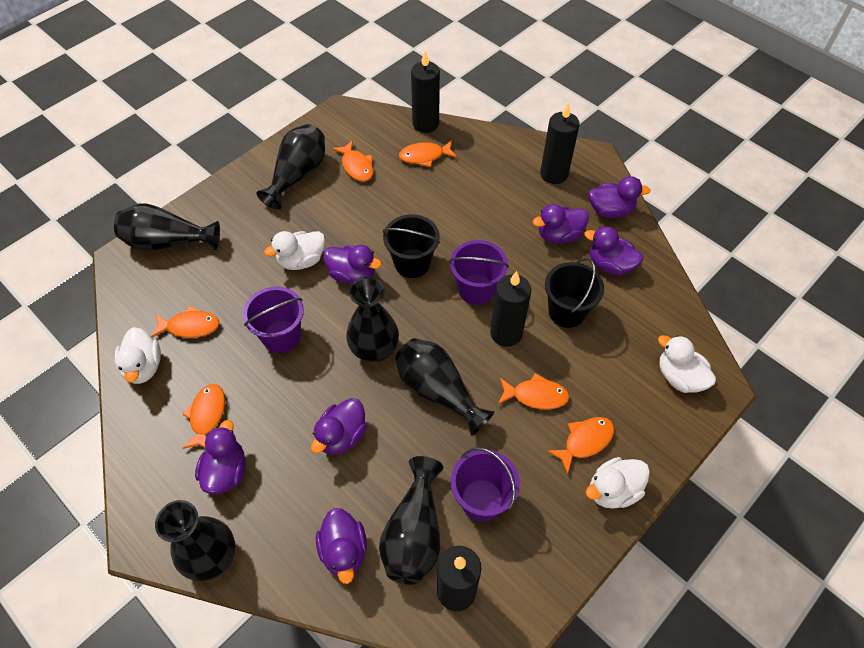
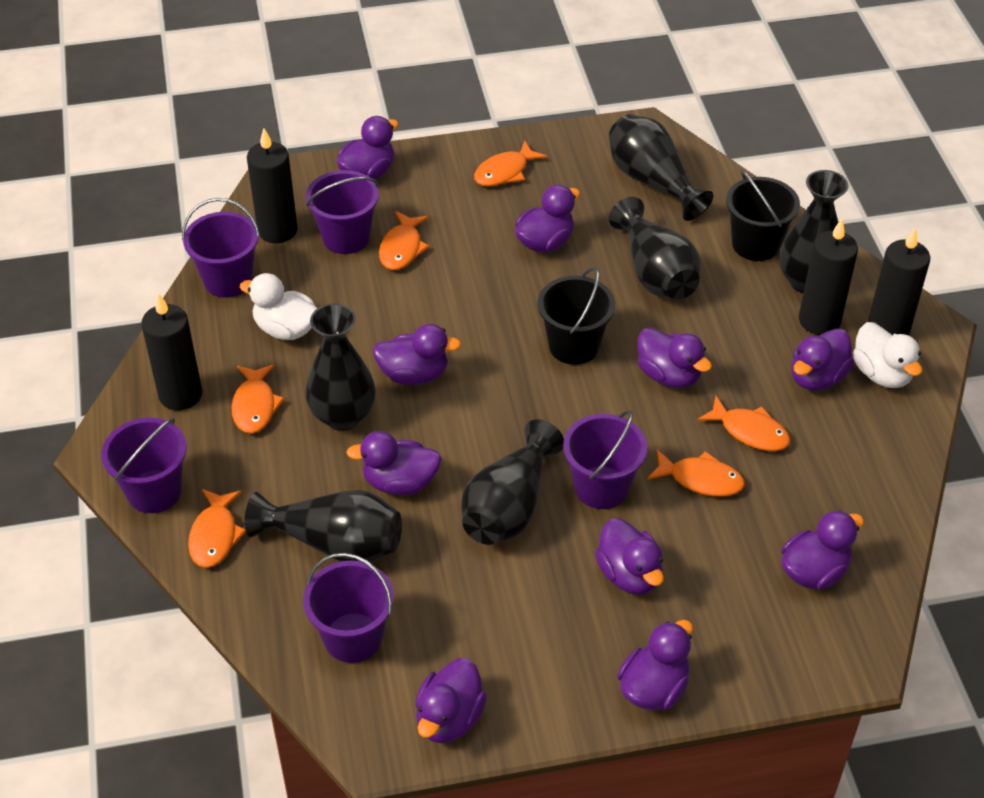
purple bucket: 3 -> 5
purple duck: 7 -> 10
white duck: 4 -> 2

